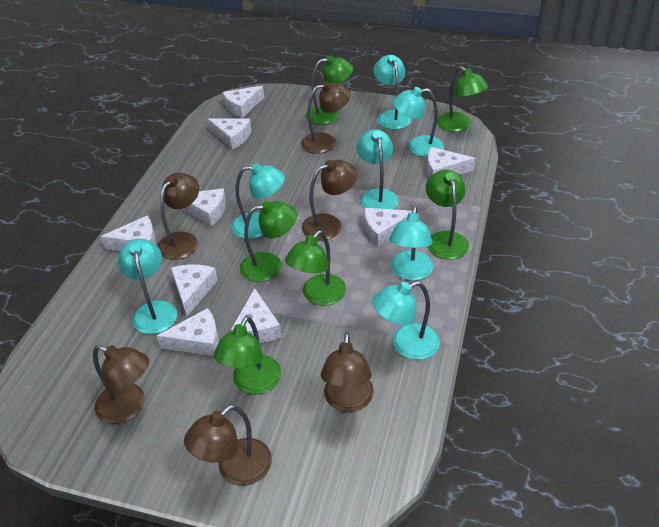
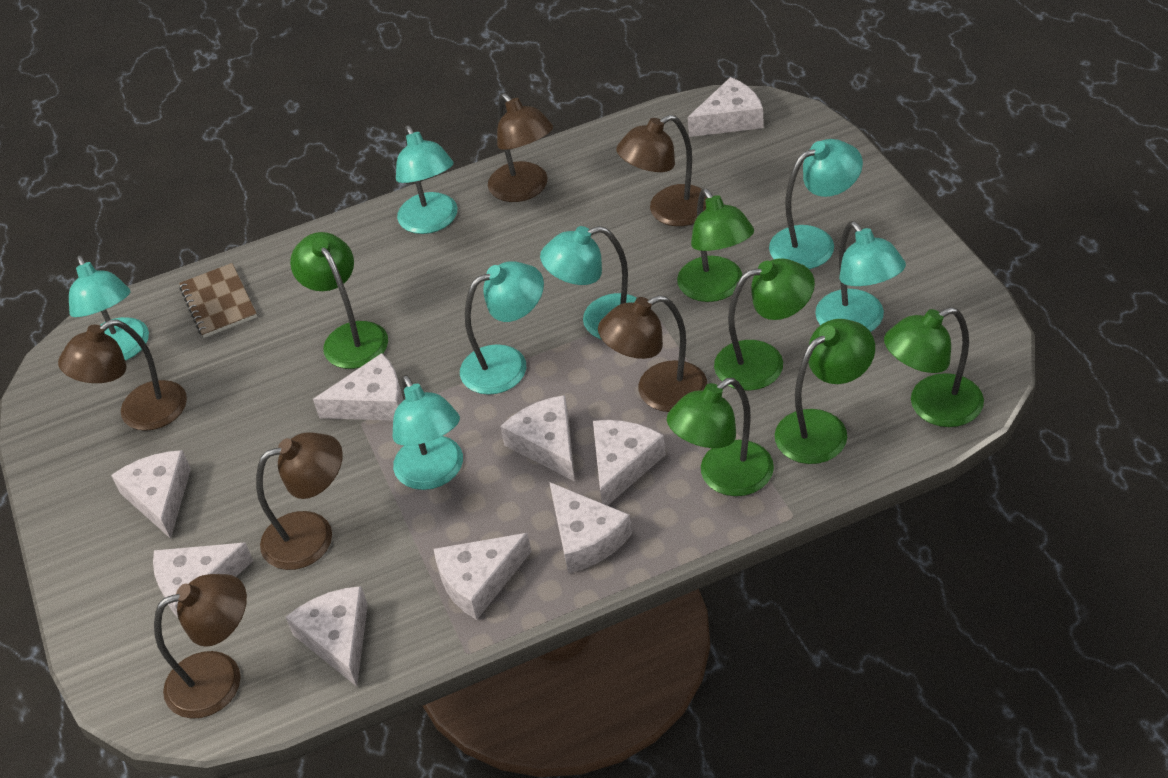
brown notebook: 0 -> 1

